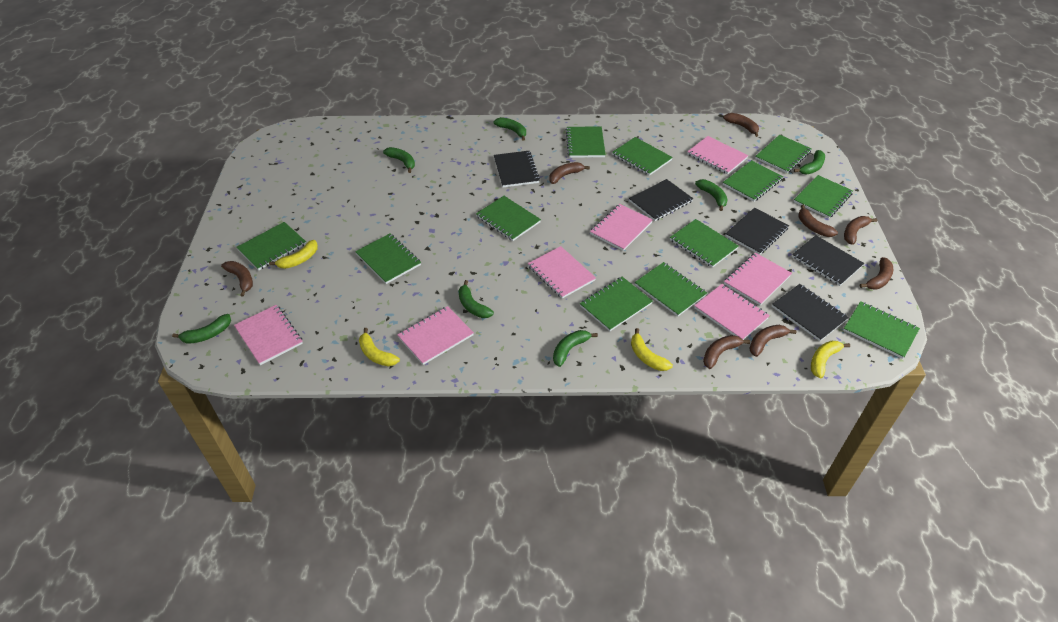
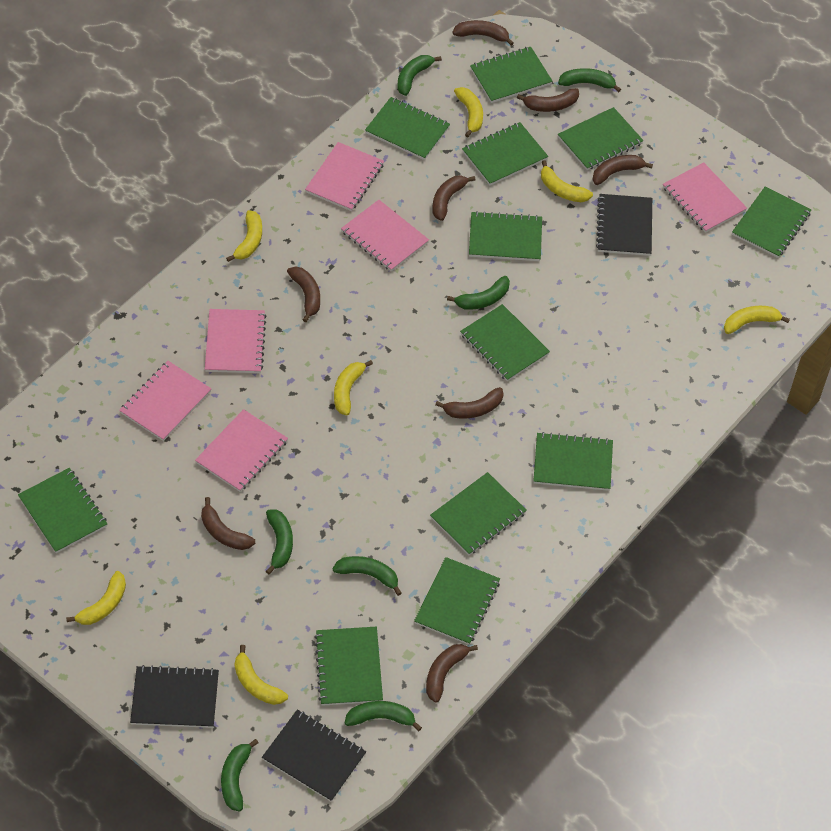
black notebook: 5 -> 3
pink notebook: 7 -> 6
yellow banana: 4 -> 7

